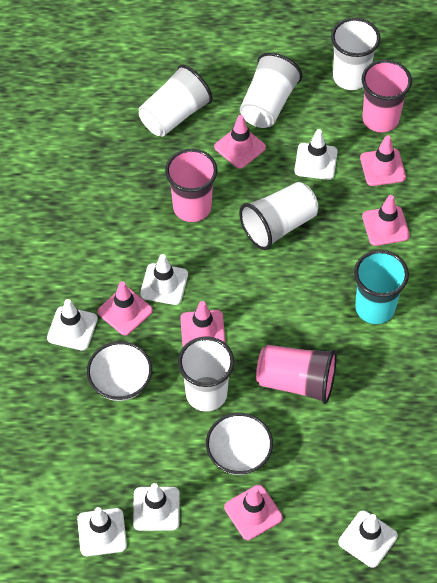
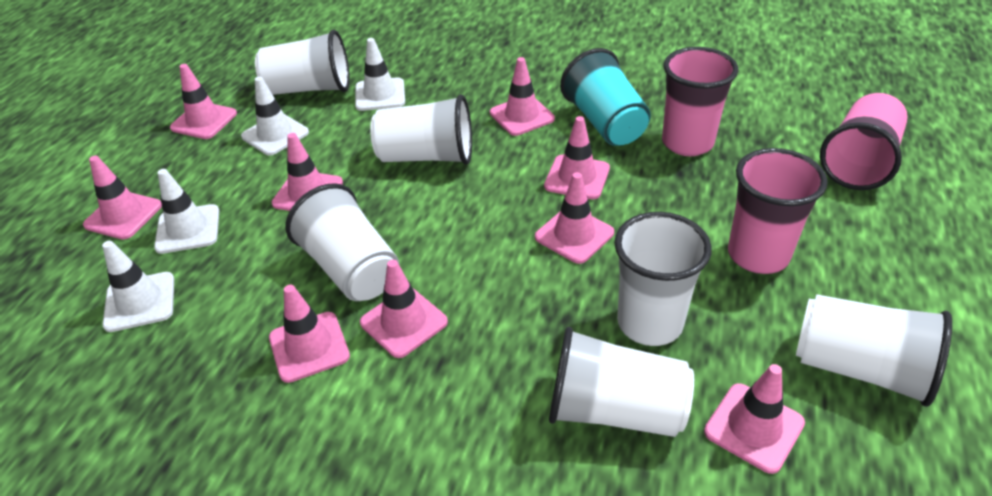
pink traffic cone: 6 -> 9
white bowl: 2 -> 0
white cup: 5 -> 6
white traffic cone: 6 -> 4

